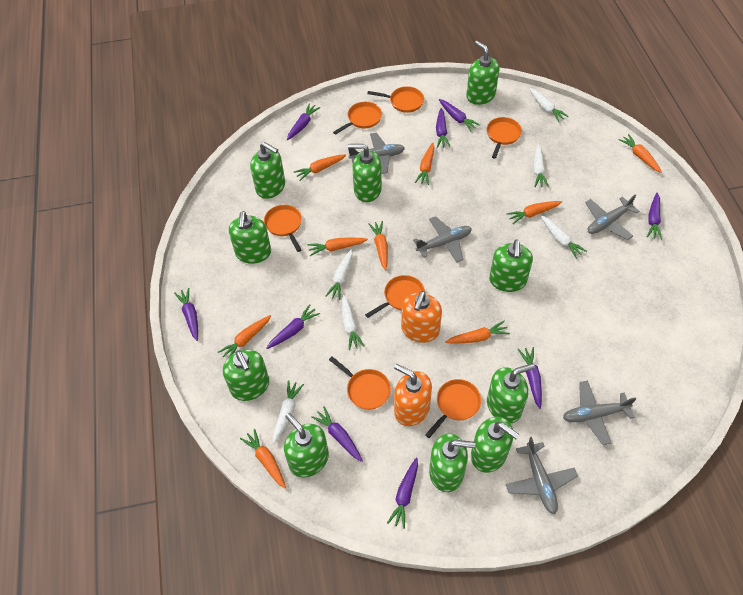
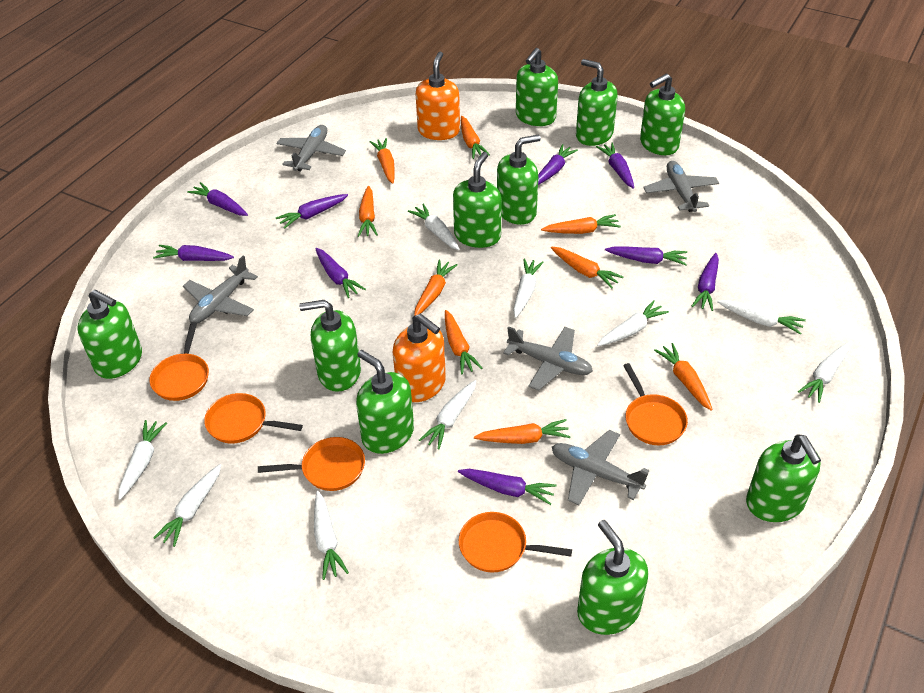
orange pan: 7 -> 5
white carrot: 6 -> 9

